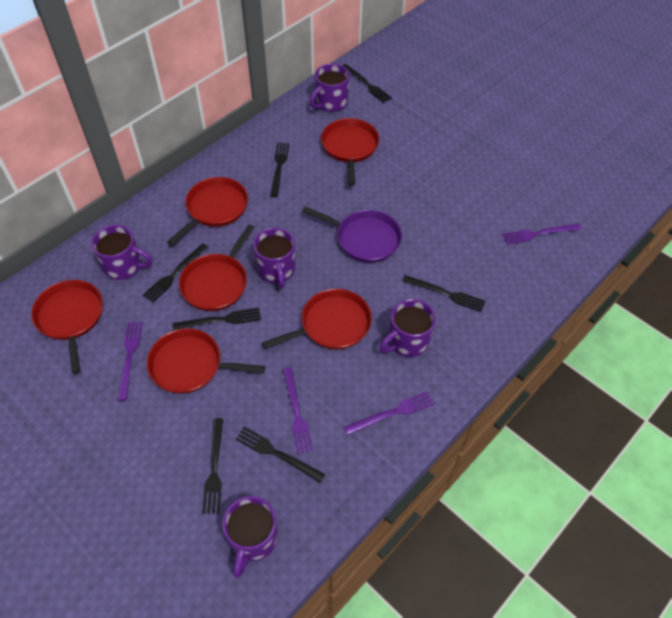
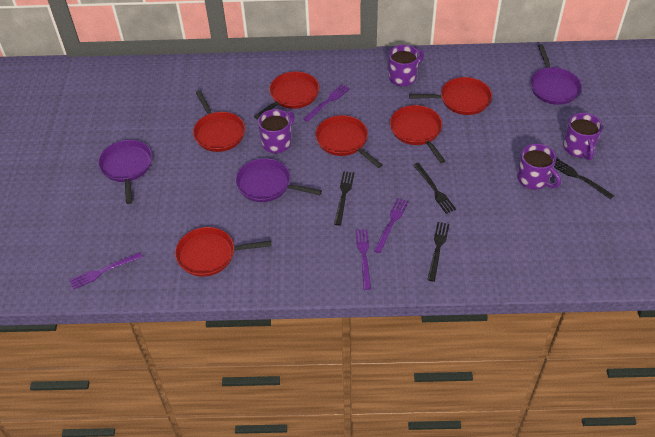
black fork: 7 -> 4
purple mug: 5 -> 4
purple pan: 1 -> 3

